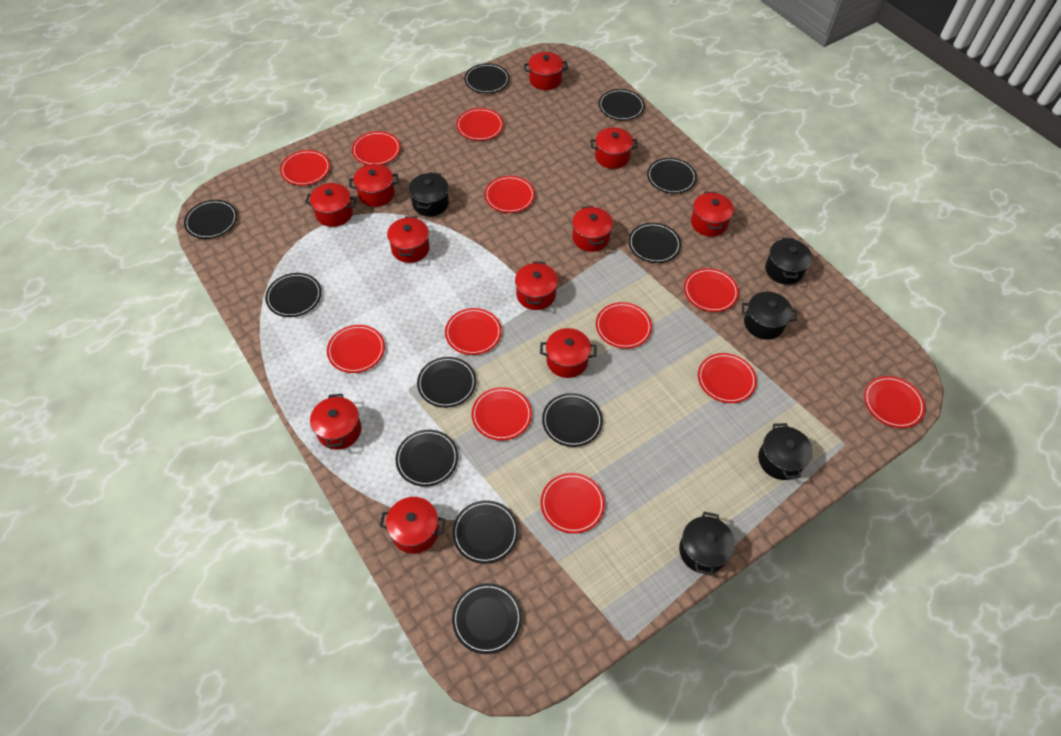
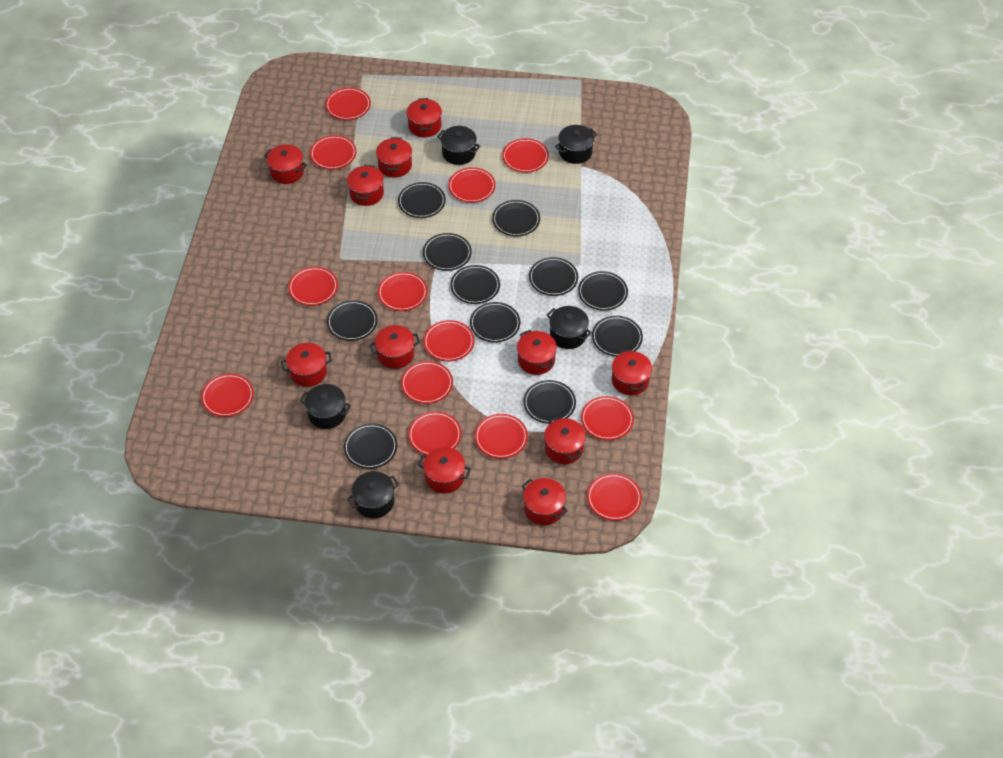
red plate: 12 -> 13

